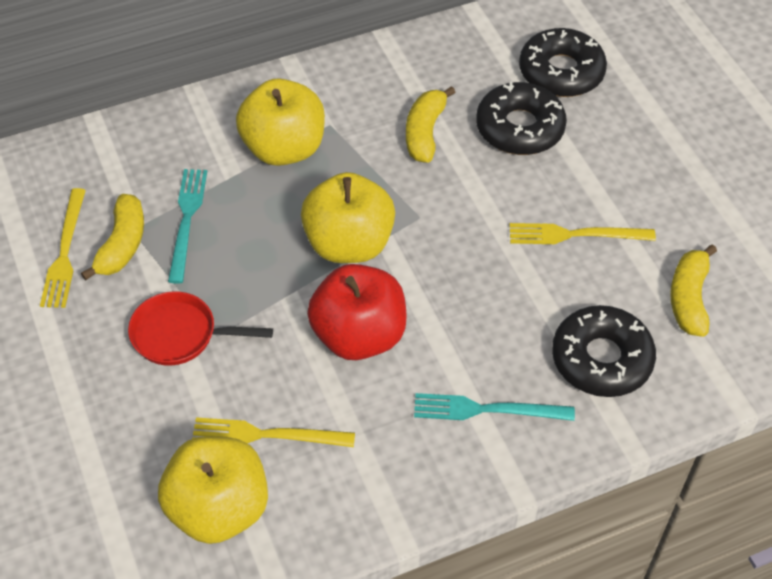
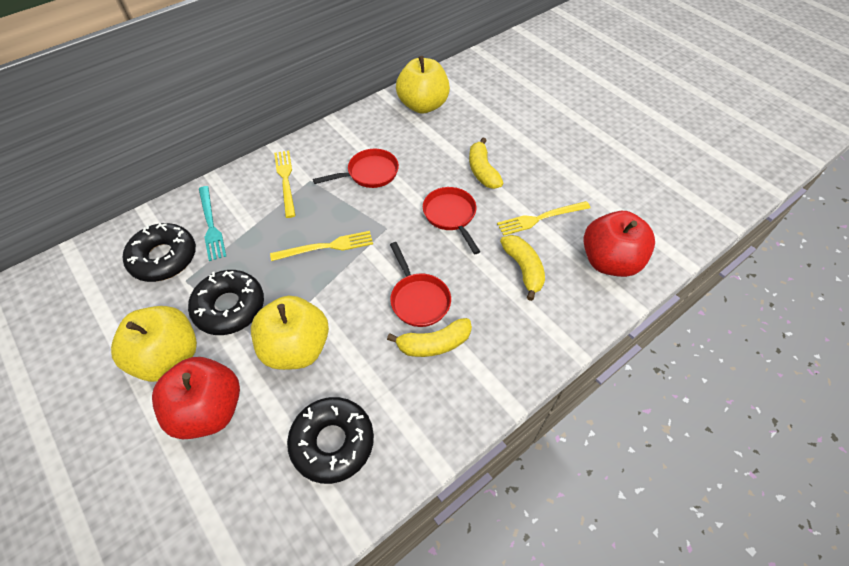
red apple: 1 -> 2
red pan: 1 -> 3
turquoise fork: 2 -> 1

